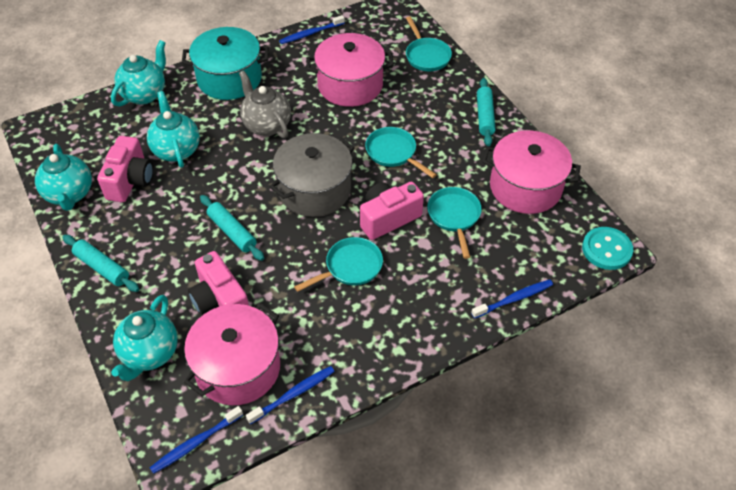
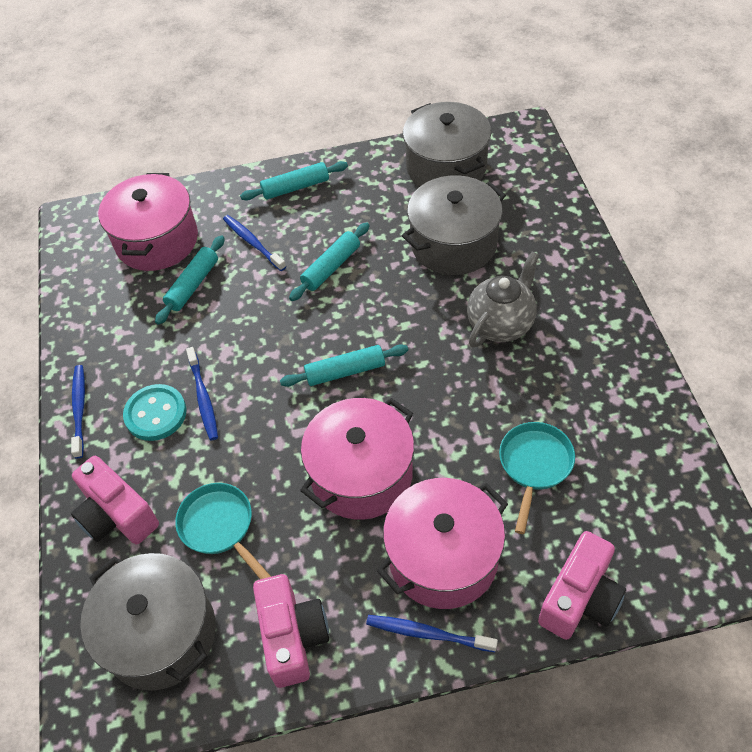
grey pot: 1 -> 3
turquoise pan: 4 -> 2
turquoise pot: 1 -> 0
turquoise rolling pin: 3 -> 4
turquoise teapot: 4 -> 0

